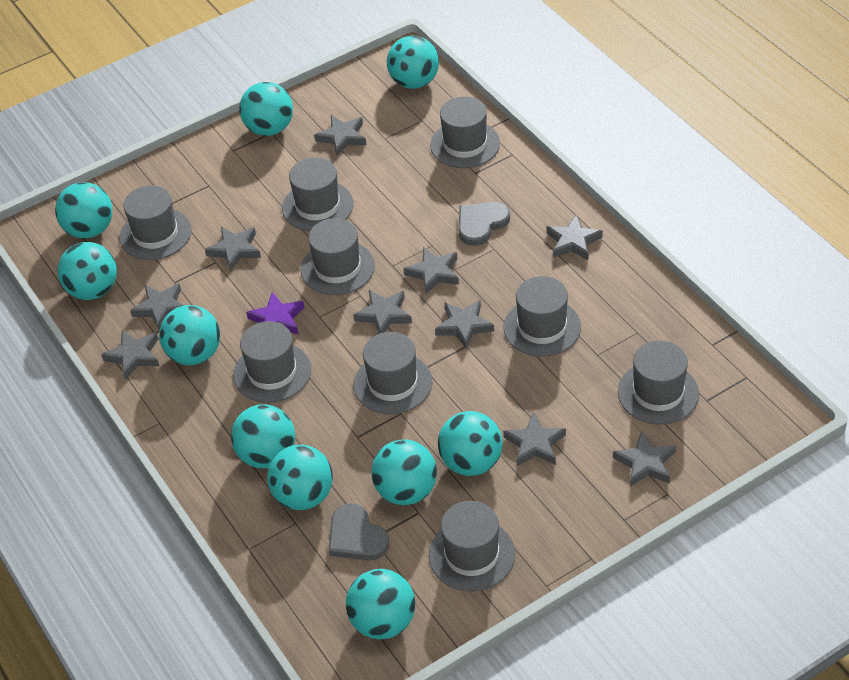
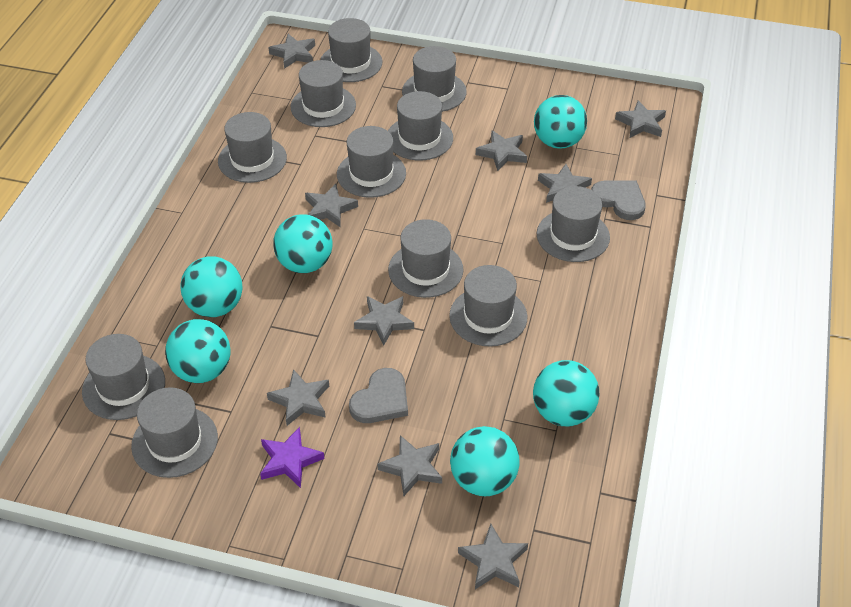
grey hat: 9 -> 11
grey star: 10 -> 9
turquoise ball: 10 -> 6

